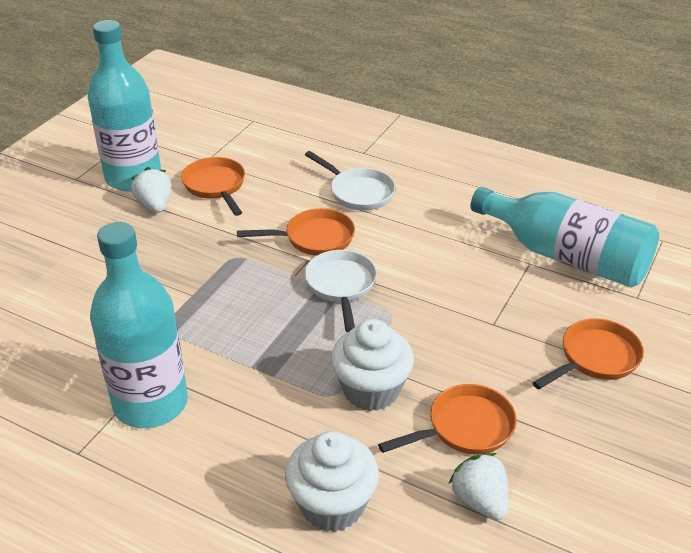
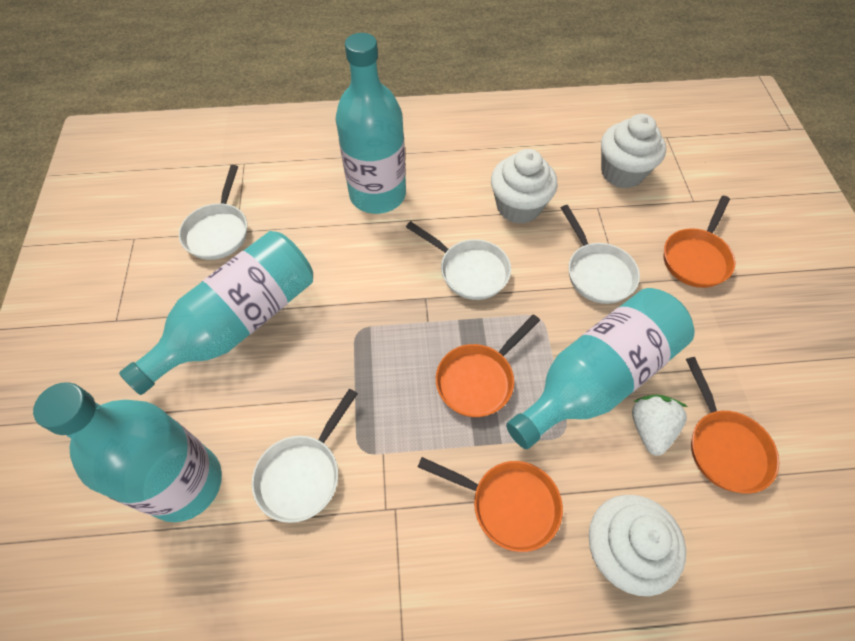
turquoise bottle: 3 -> 4
white cupcake: 2 -> 3
white pan: 2 -> 4
white strawberry: 2 -> 1

